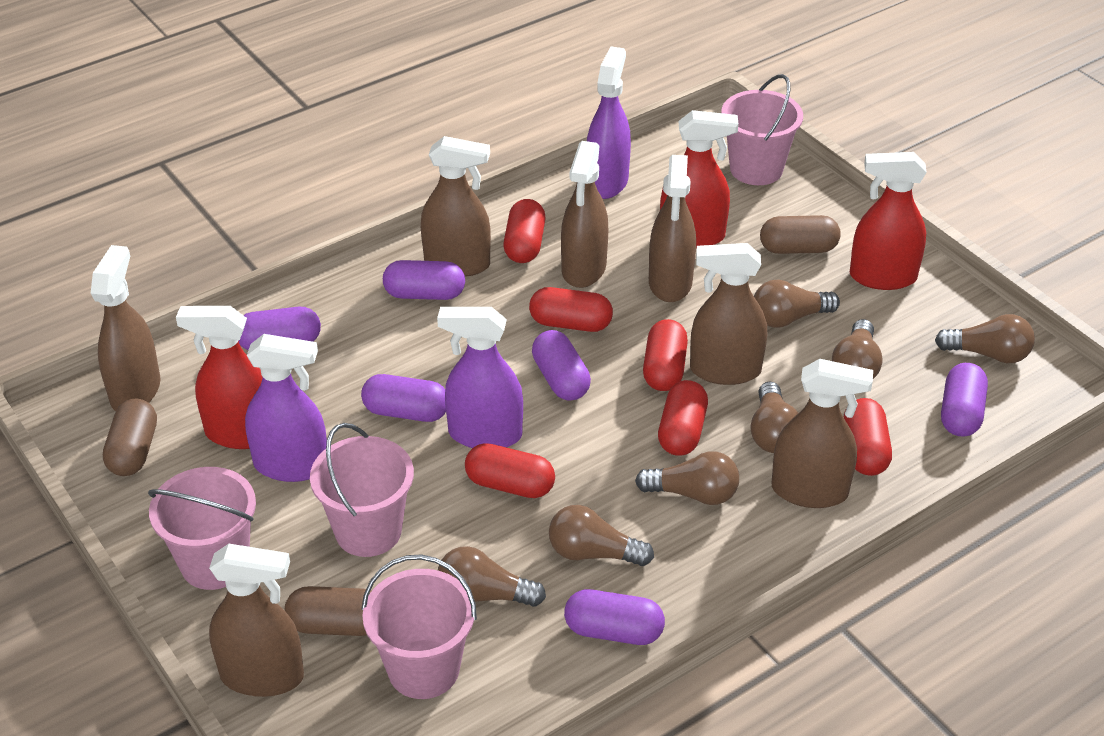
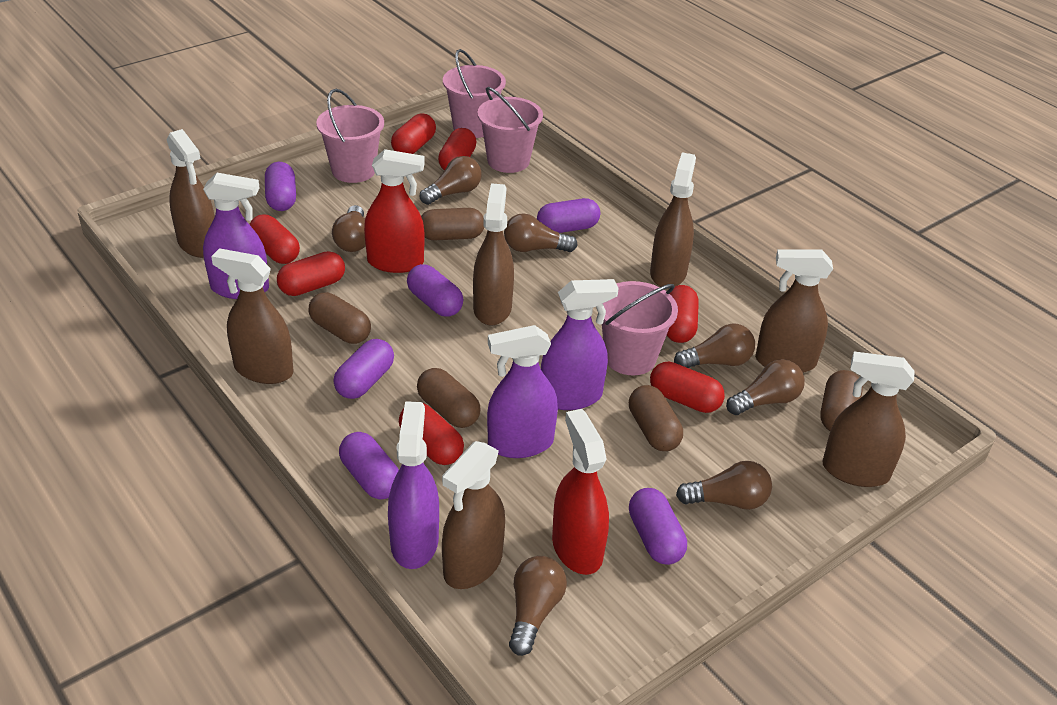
brown capsule: 3 -> 5
purple spray bottle: 3 -> 4
red capsule: 6 -> 7
red spray bottle: 3 -> 2

